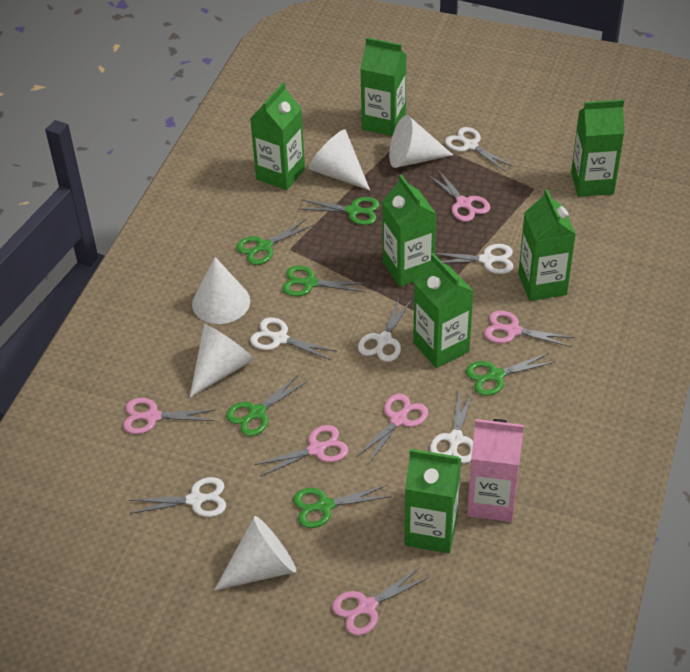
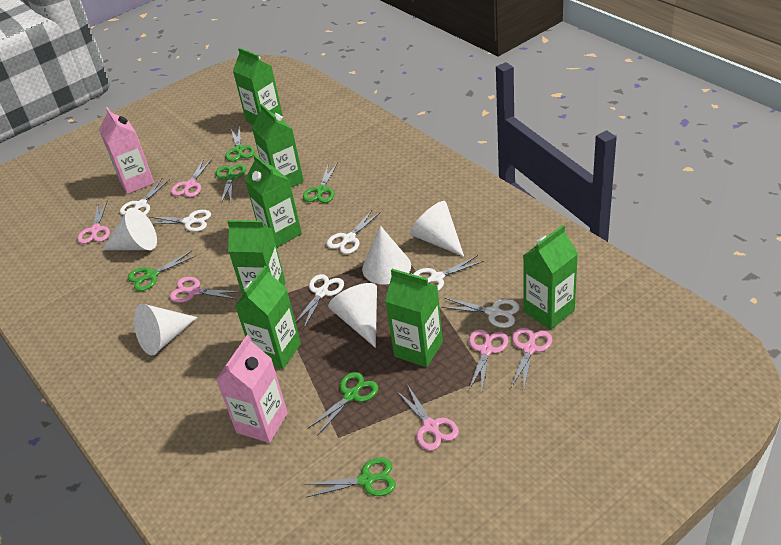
pink carton: 1 -> 2

